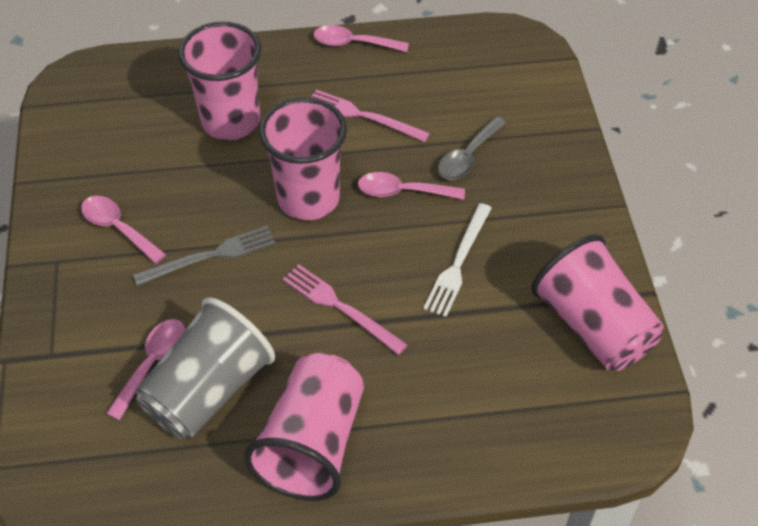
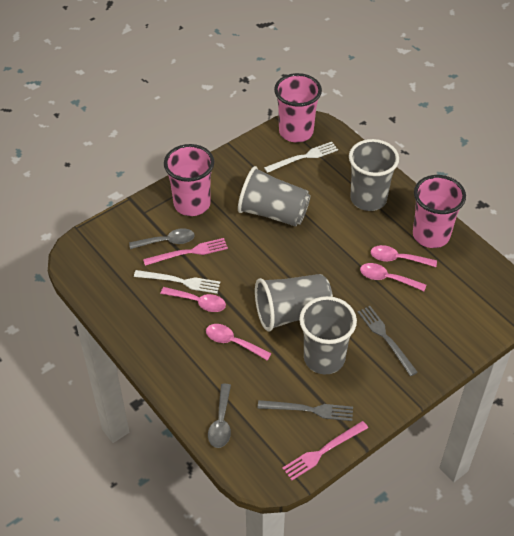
grey cup: 1 -> 4
grey fork: 1 -> 2
grey spoon: 1 -> 2
pink cup: 4 -> 3
white fork: 1 -> 2

